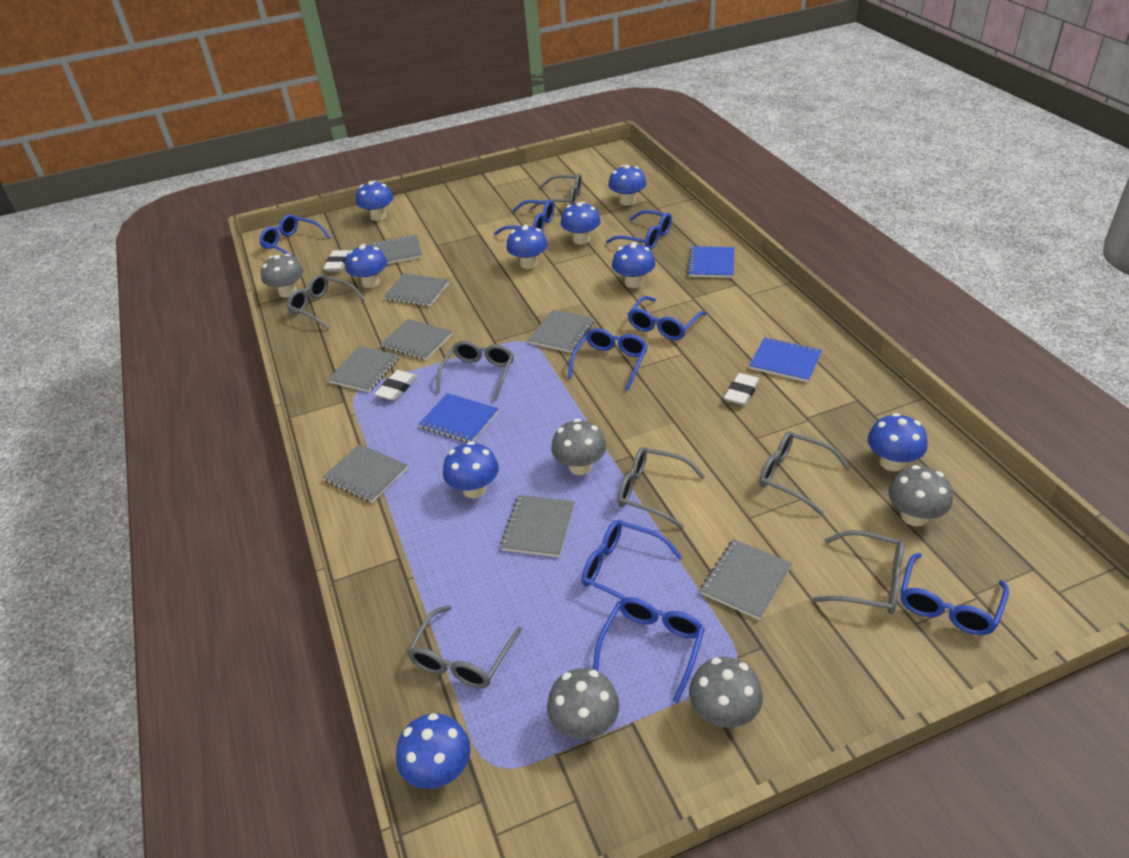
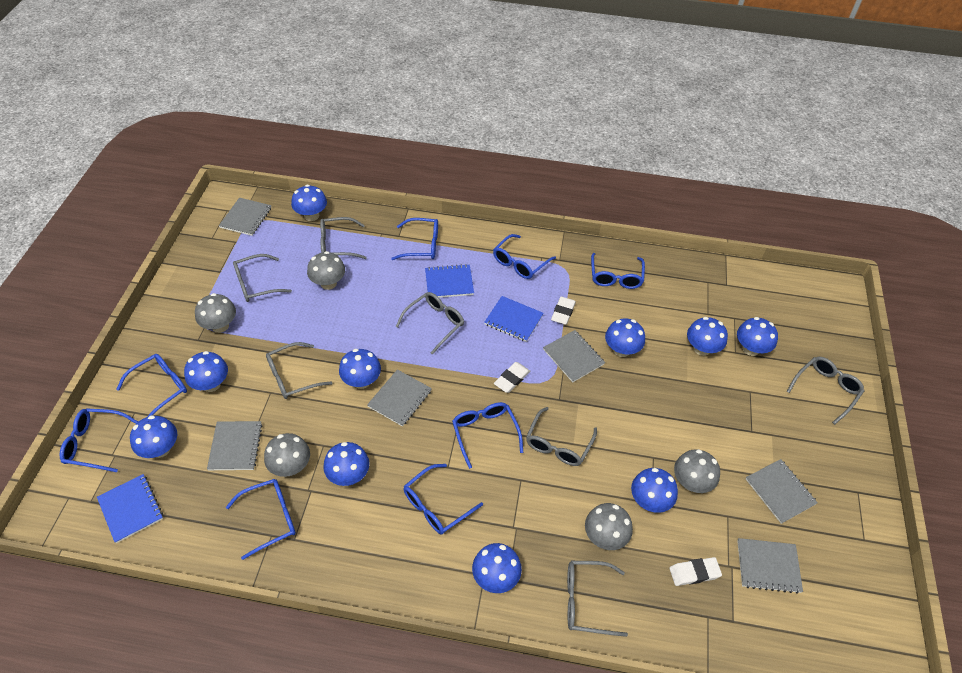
blue mushroom: 9 -> 10
grey notebook: 8 -> 6

